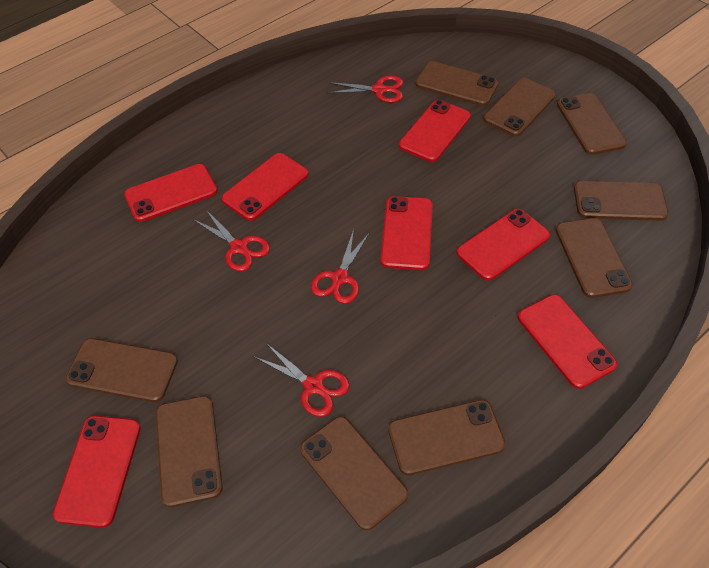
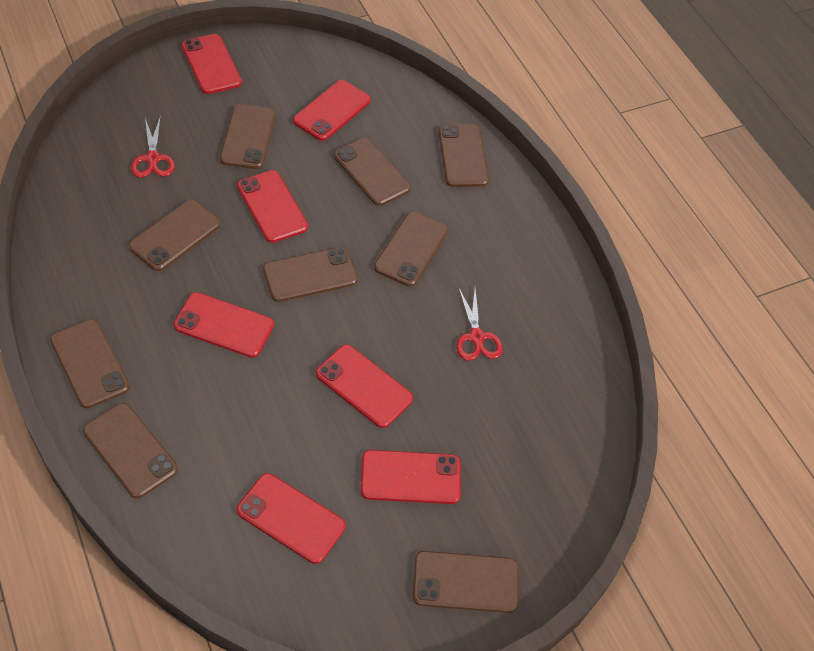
red scissors: 4 -> 2

